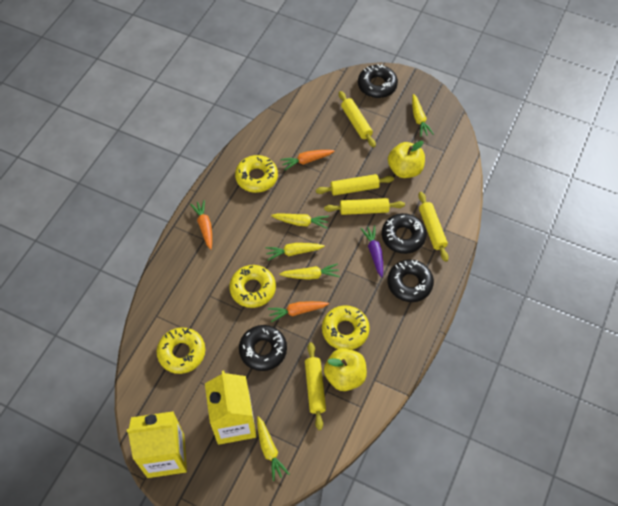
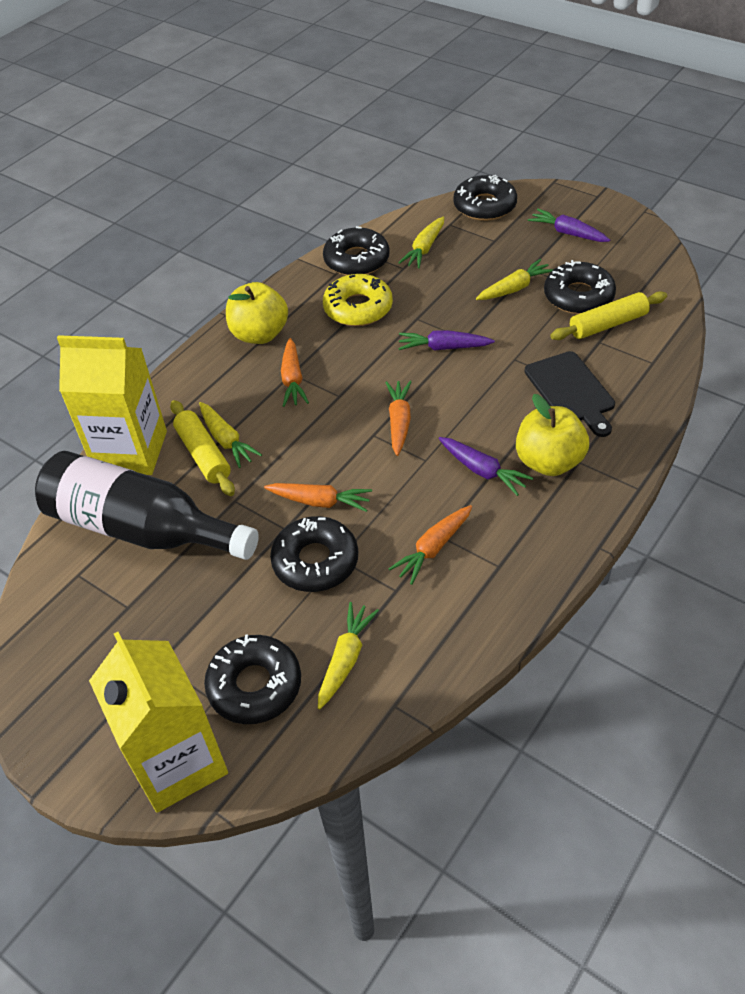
black bottle: 0 -> 1
black cutting board: 0 -> 1
black donut: 4 -> 5
orange carrot: 3 -> 4
purple carrot: 1 -> 3
yellow carrot: 5 -> 4
yellow donut: 4 -> 1
yellow rolling pin: 5 -> 2

